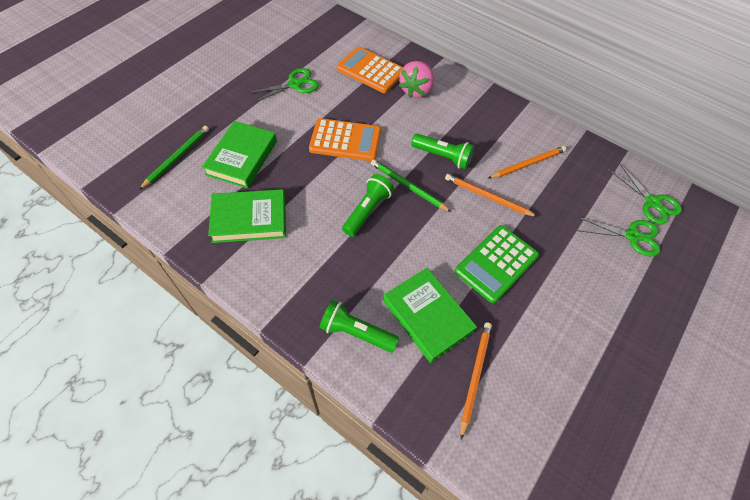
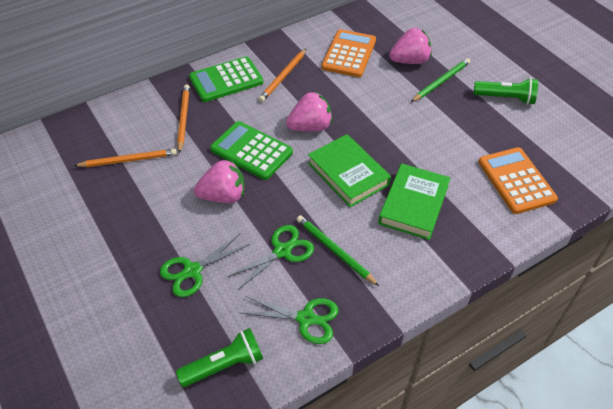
green book: 3 -> 2
green calculator: 1 -> 2
green flashlight: 3 -> 2
pink strawberry: 1 -> 3

